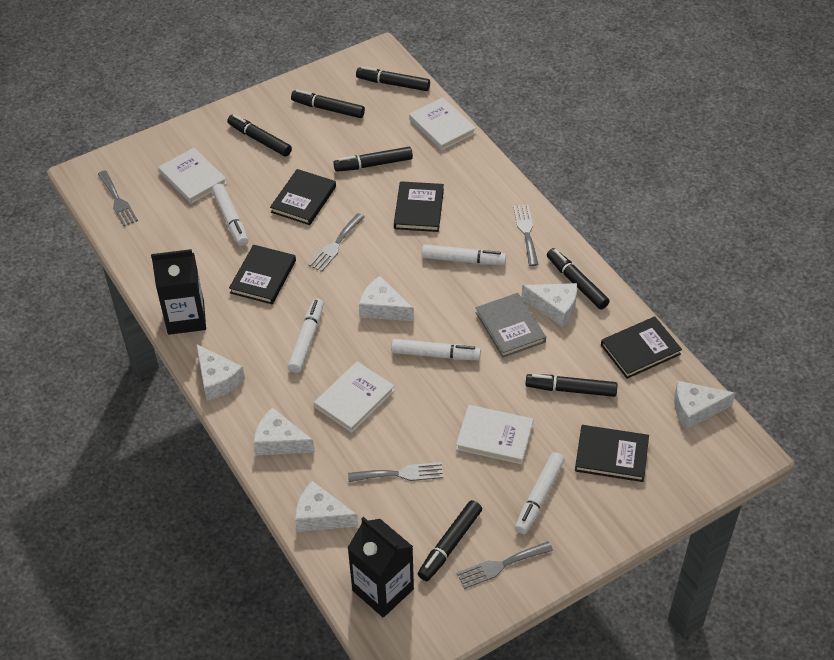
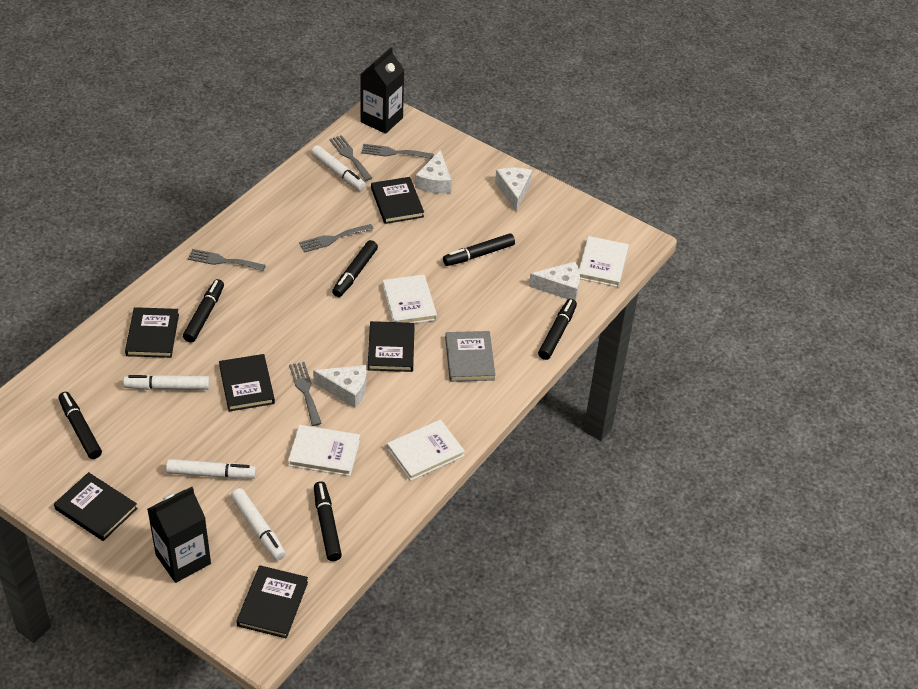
black book: 5 -> 6
black marker: 7 -> 6
white cheese: 6 -> 4
white marker: 5 -> 4

